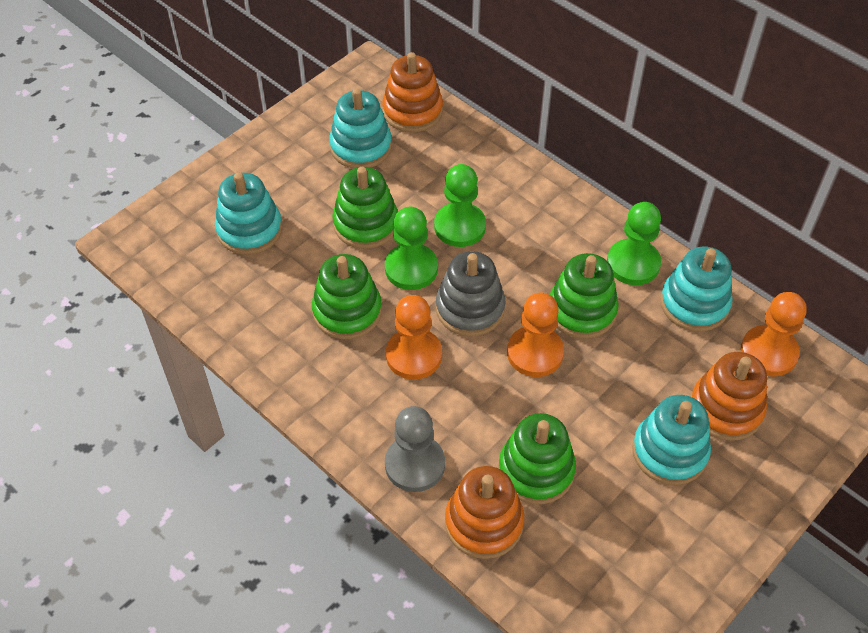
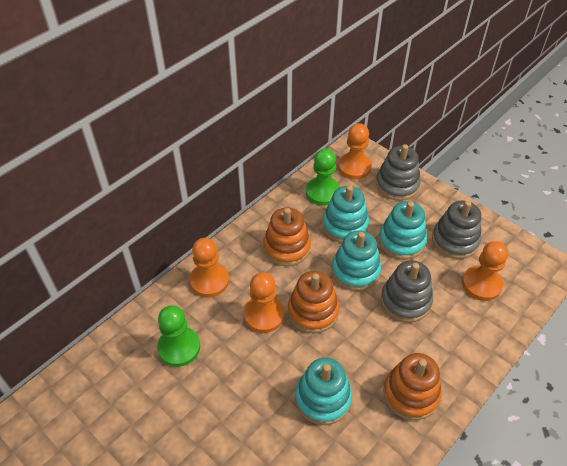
green pawn: 3 -> 2
green stacking toy: 4 -> 0
grey pawn: 1 -> 0
grey stacking toy: 1 -> 3
orange pawn: 3 -> 4

